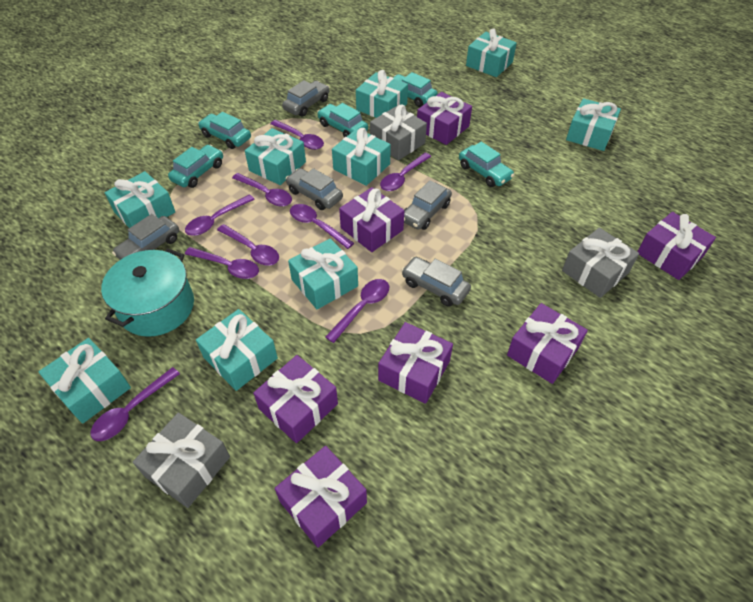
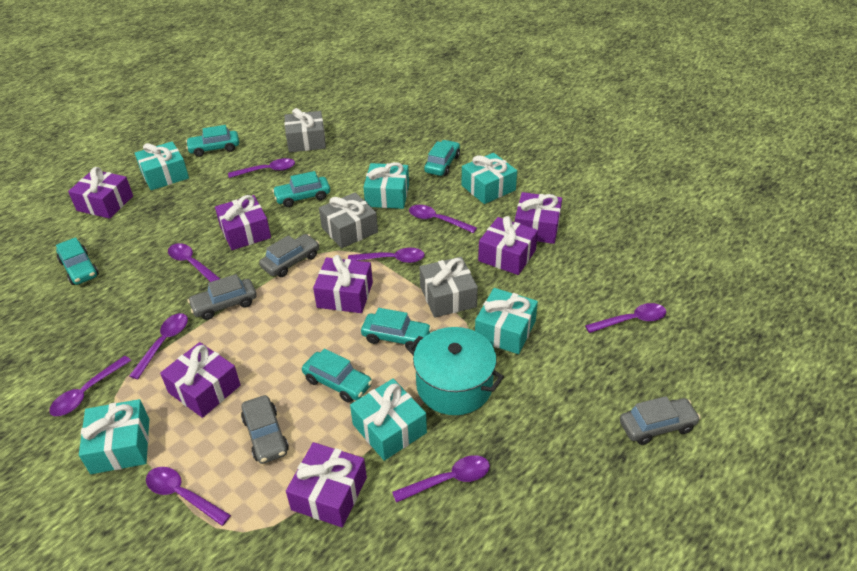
grey car: 5 -> 4
turquoise car: 5 -> 6
turquoise gift: 9 -> 6

